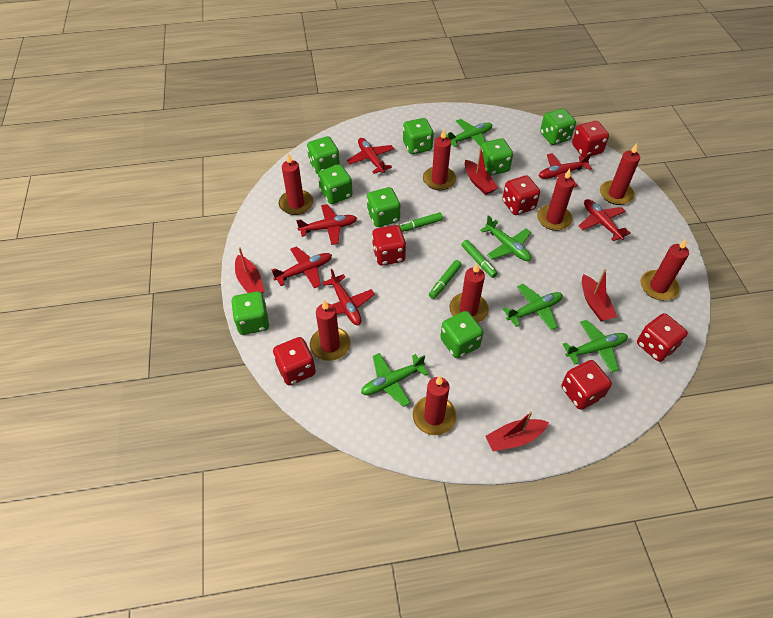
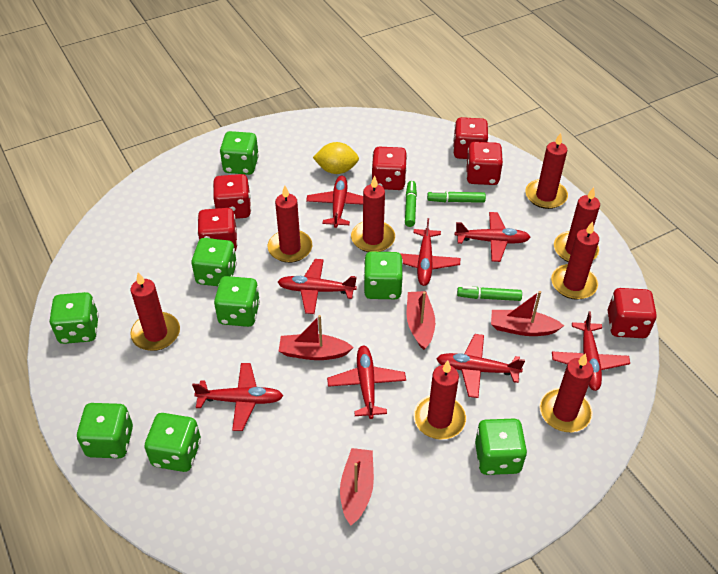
green plane: 5 -> 0
red plane: 6 -> 8
yellow lemon: 0 -> 1

